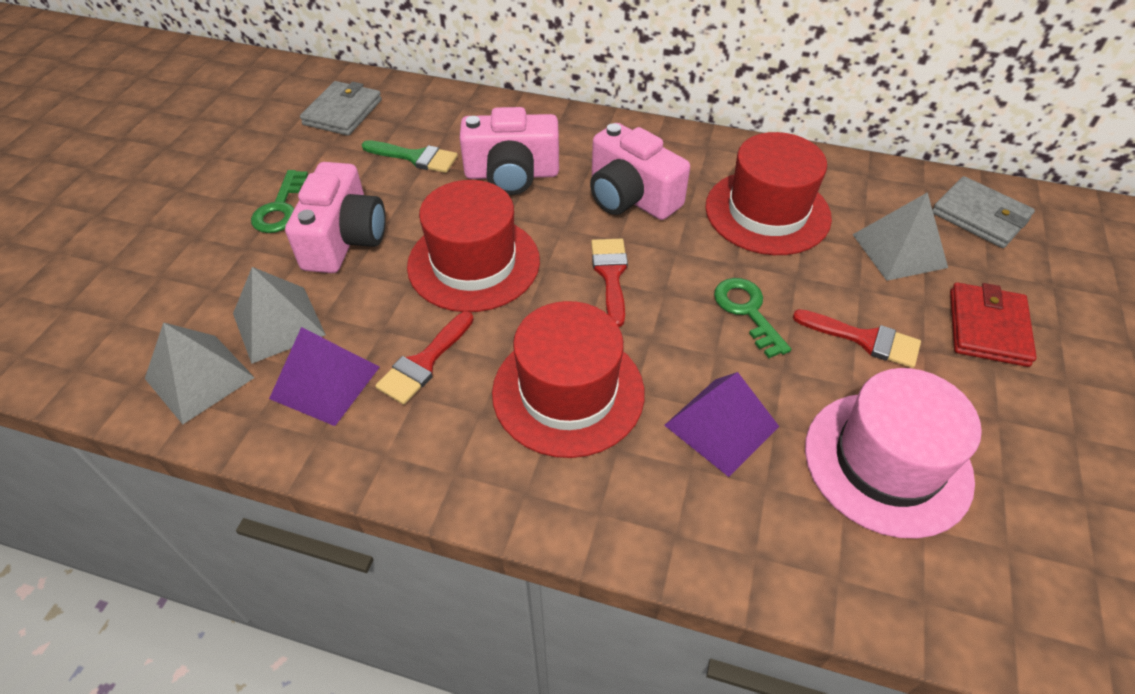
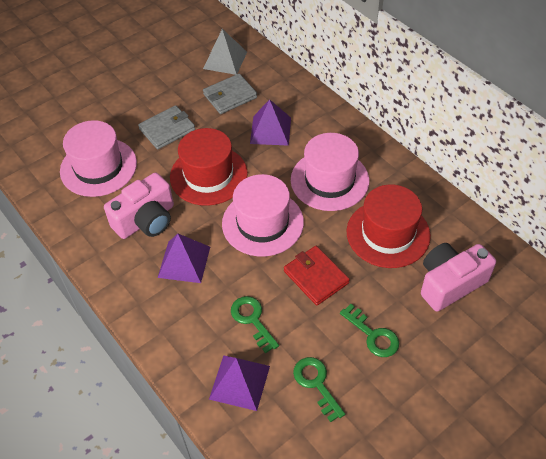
green brush: 1 -> 0
green key: 2 -> 3
grey pyramid: 3 -> 1
pink camera: 3 -> 2
pink hat: 1 -> 3
purple pyramid: 2 -> 3
red brush: 3 -> 0
red hat: 3 -> 2

